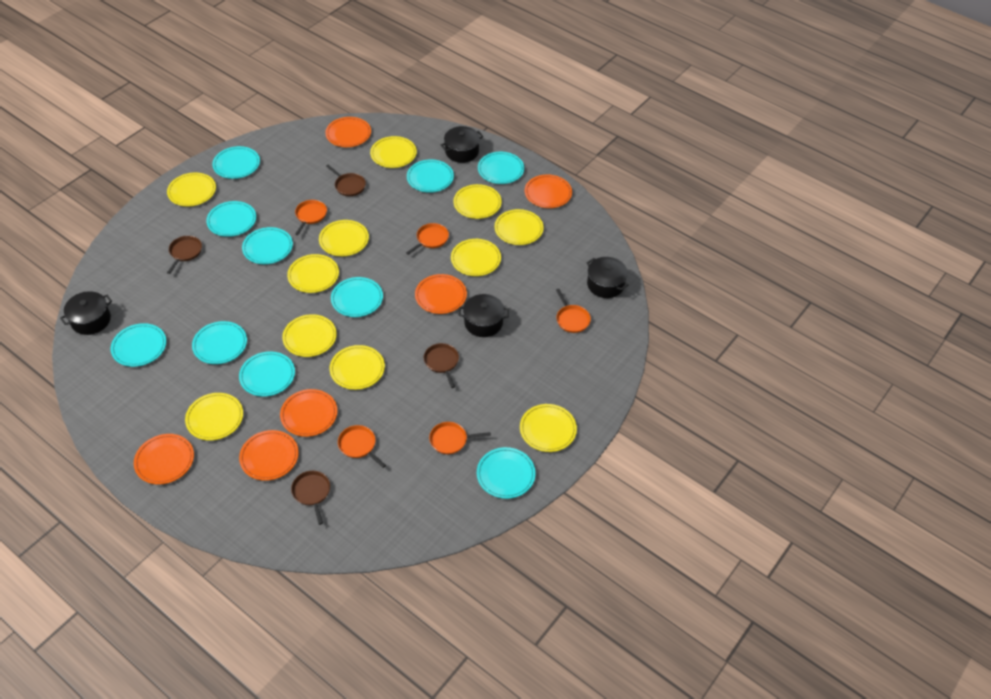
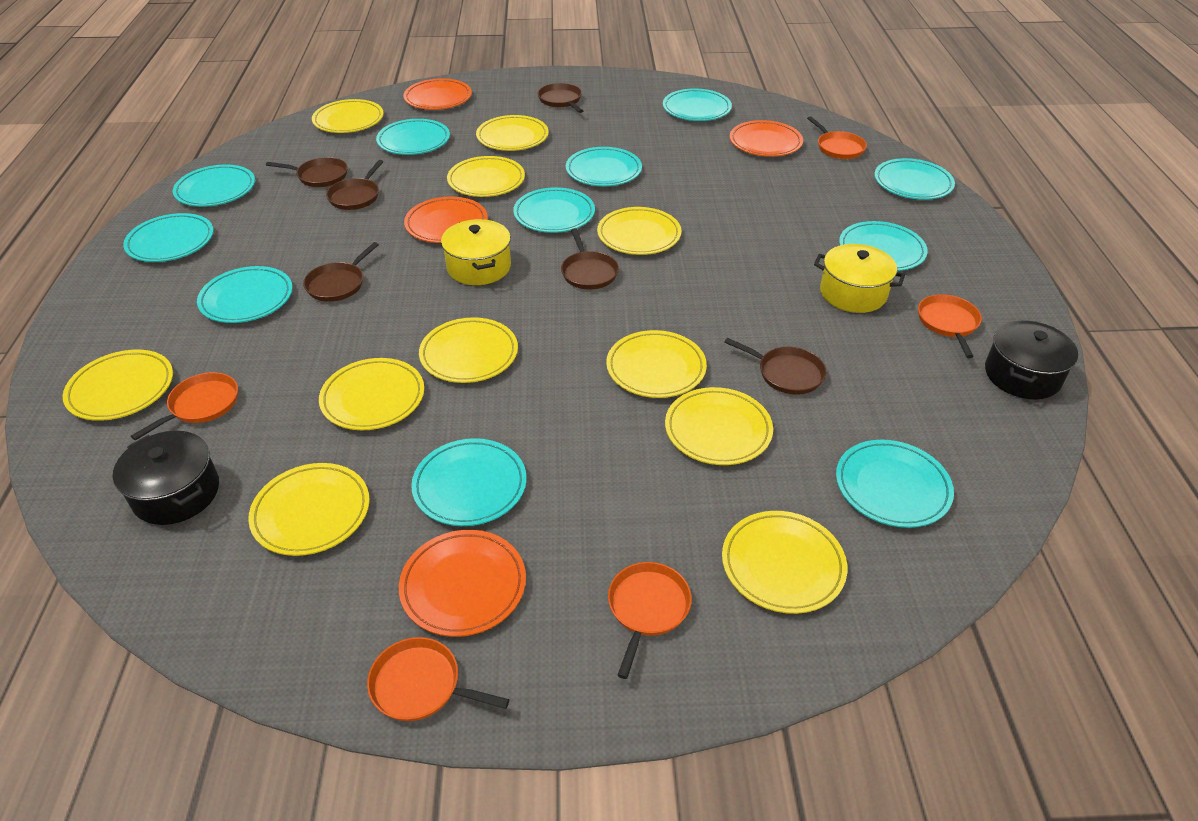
black pot: 4 -> 2
brown pan: 4 -> 6
orange plate: 6 -> 4
turquoise plate: 10 -> 11
yellow pot: 0 -> 2

